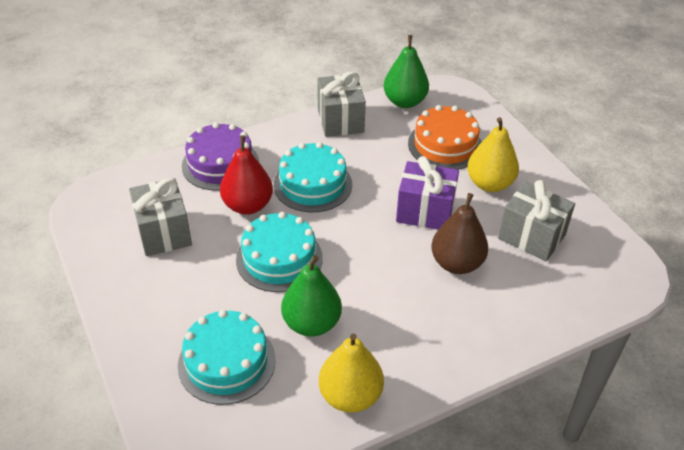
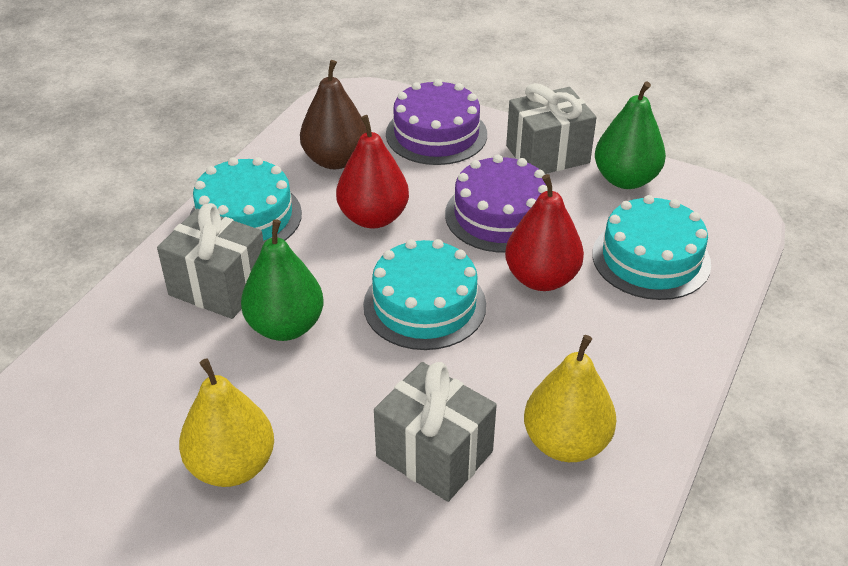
orange cake: 1 -> 0
purple cake: 1 -> 2
purple gift: 1 -> 0
red pear: 1 -> 2

